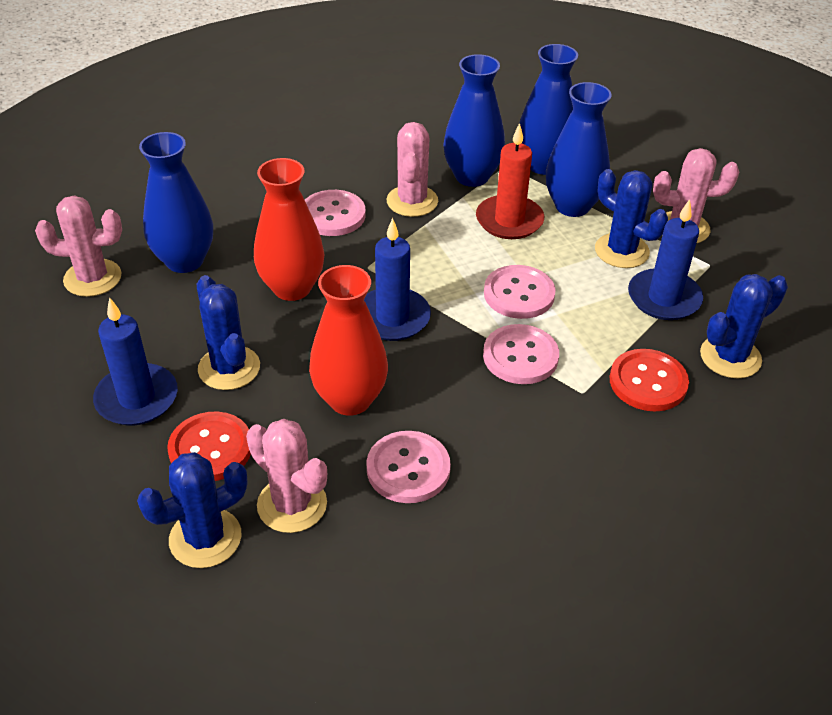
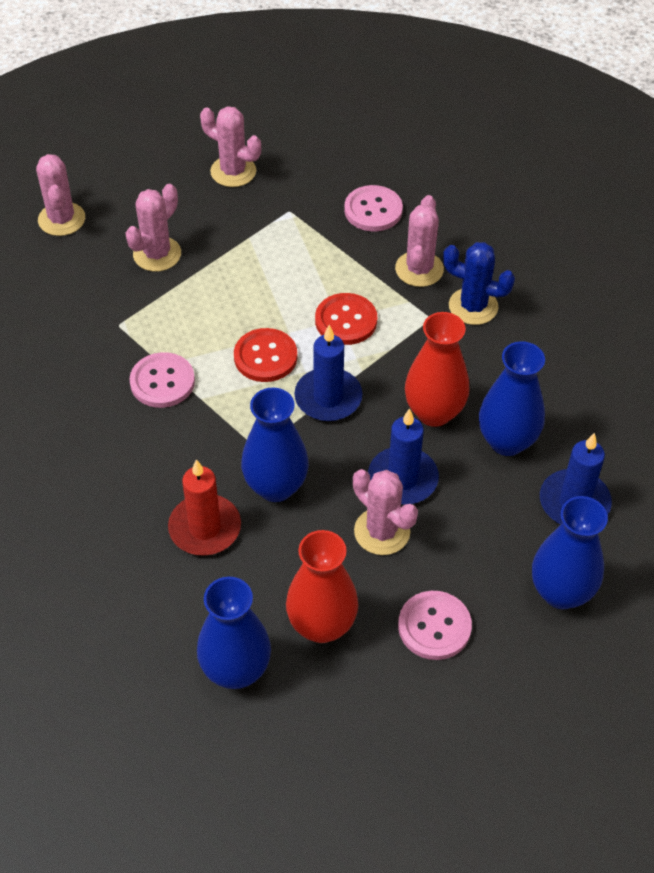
blue cactus: 4 -> 1
pink button: 4 -> 3
pink cactus: 4 -> 5

